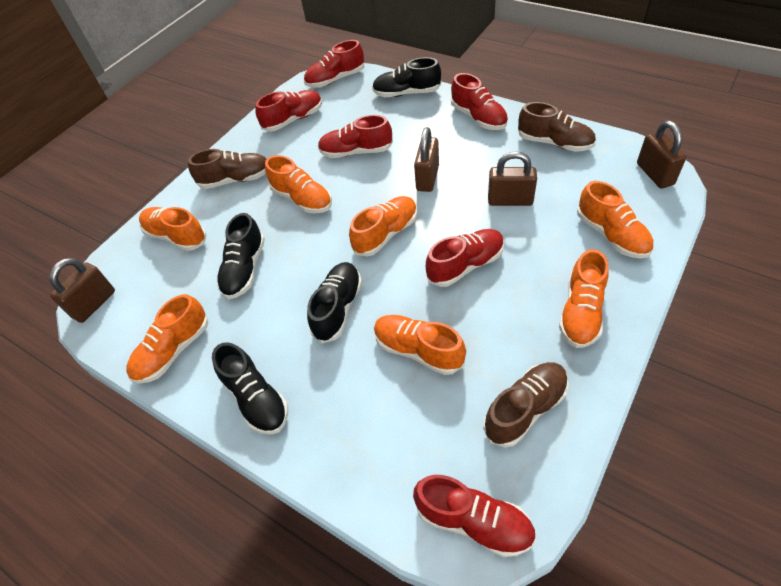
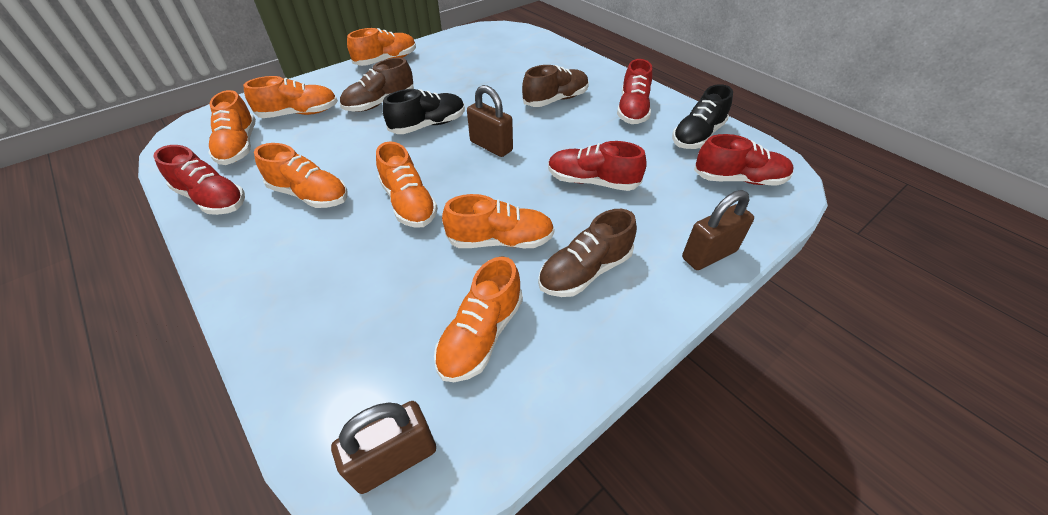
black shoe: 4 -> 2
brown padlock: 4 -> 3
red shoe: 6 -> 4

